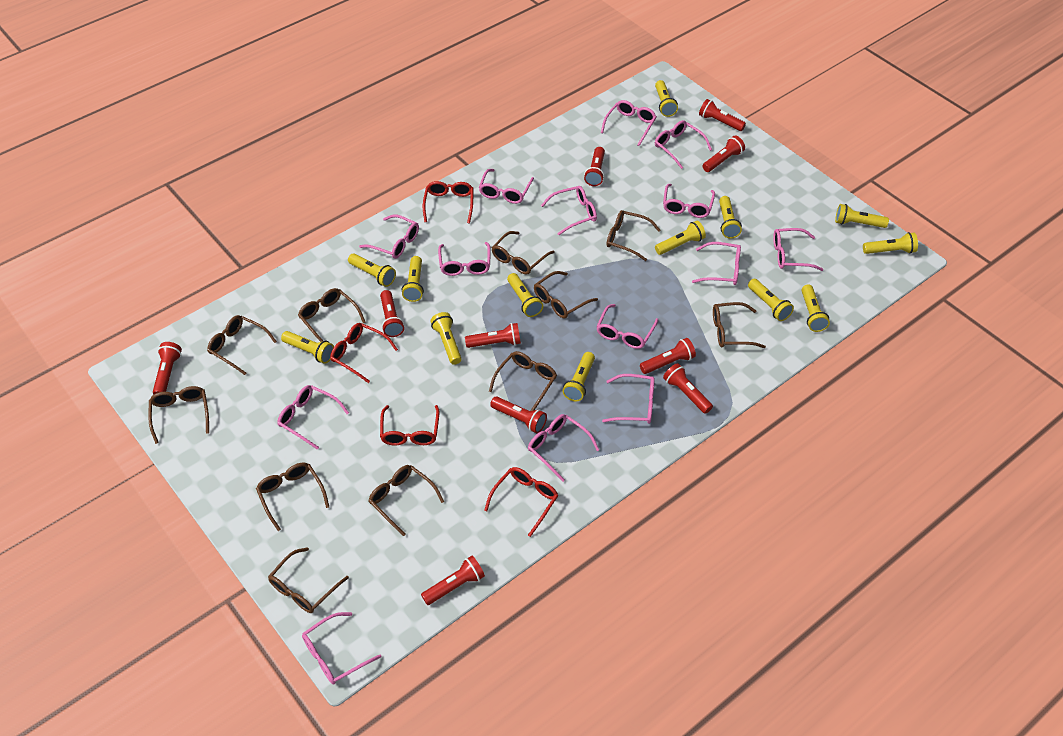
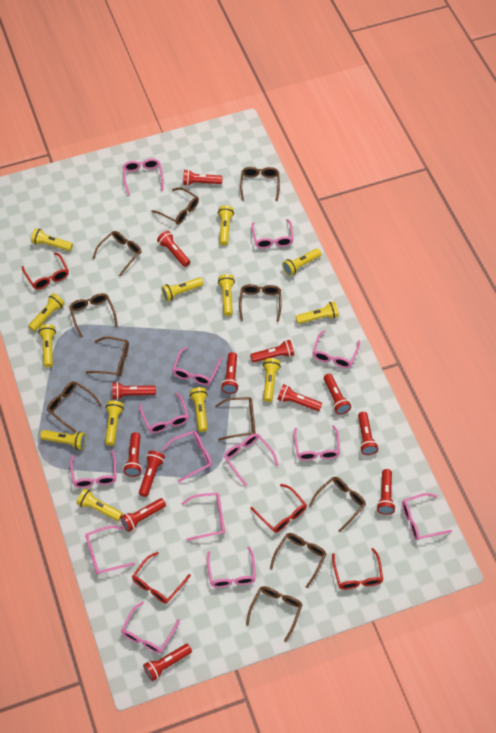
red flashlight: 10 -> 13

